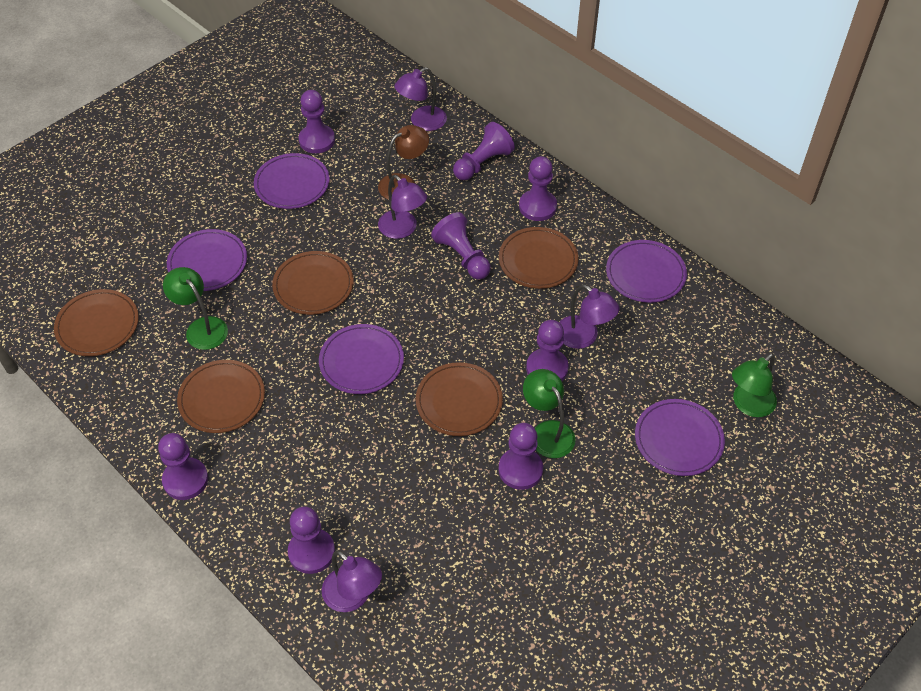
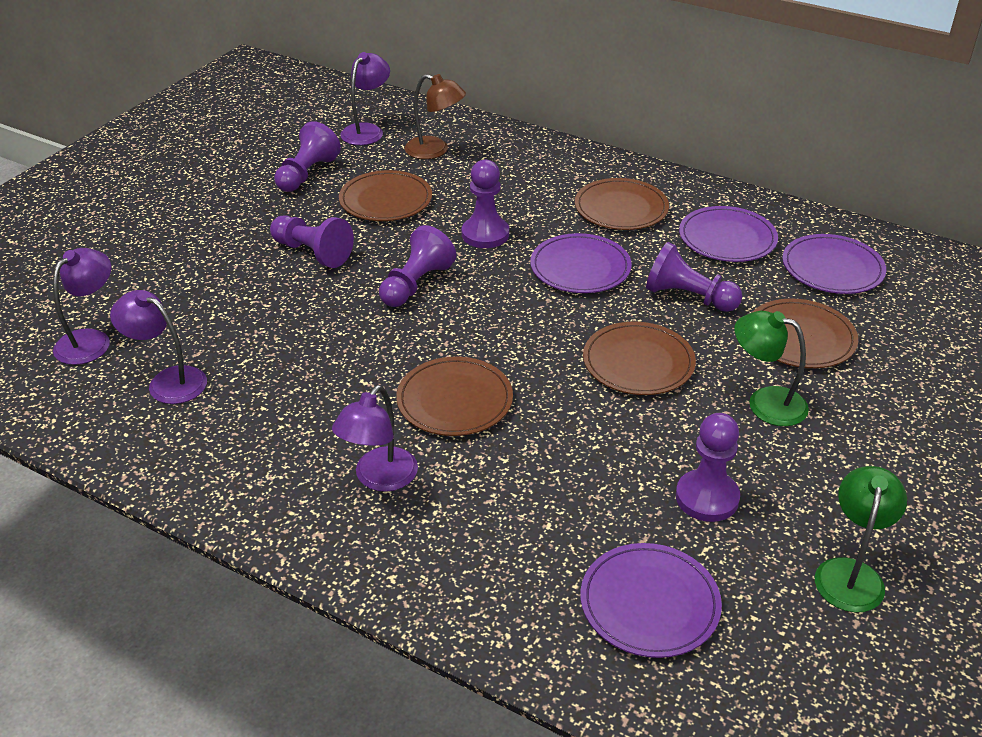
green lamp: 3 -> 2
purple pawn: 8 -> 6
purple plate: 5 -> 4

